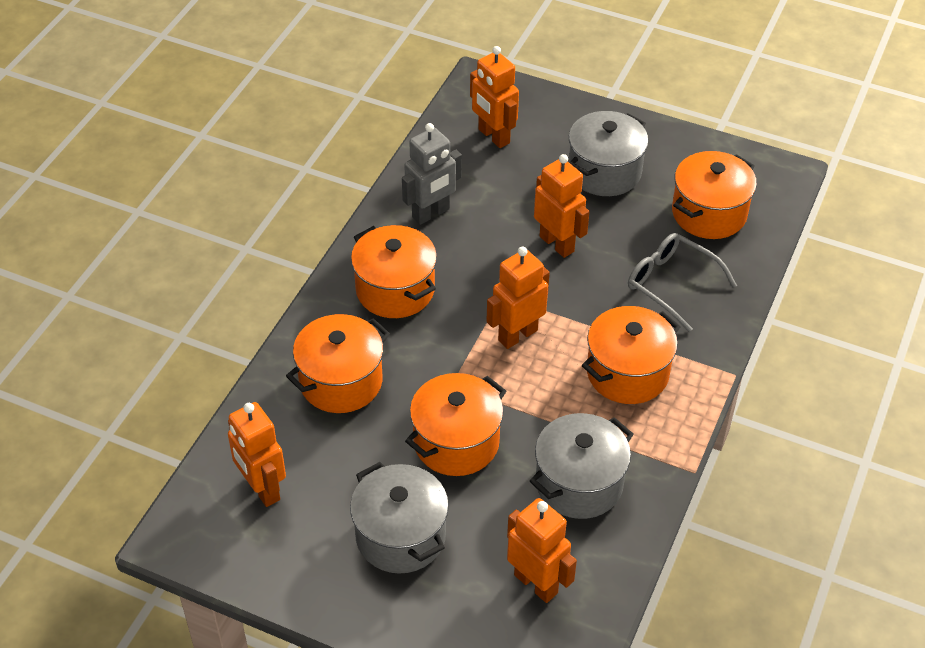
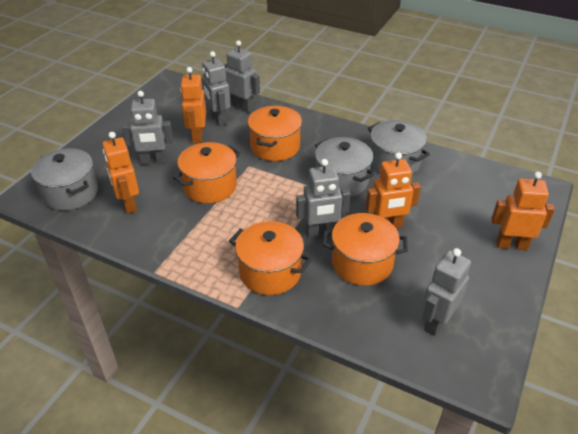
grey glasses: 1 -> 0
grey robot: 1 -> 5
orange pot: 5 -> 4
orange robot: 5 -> 4

